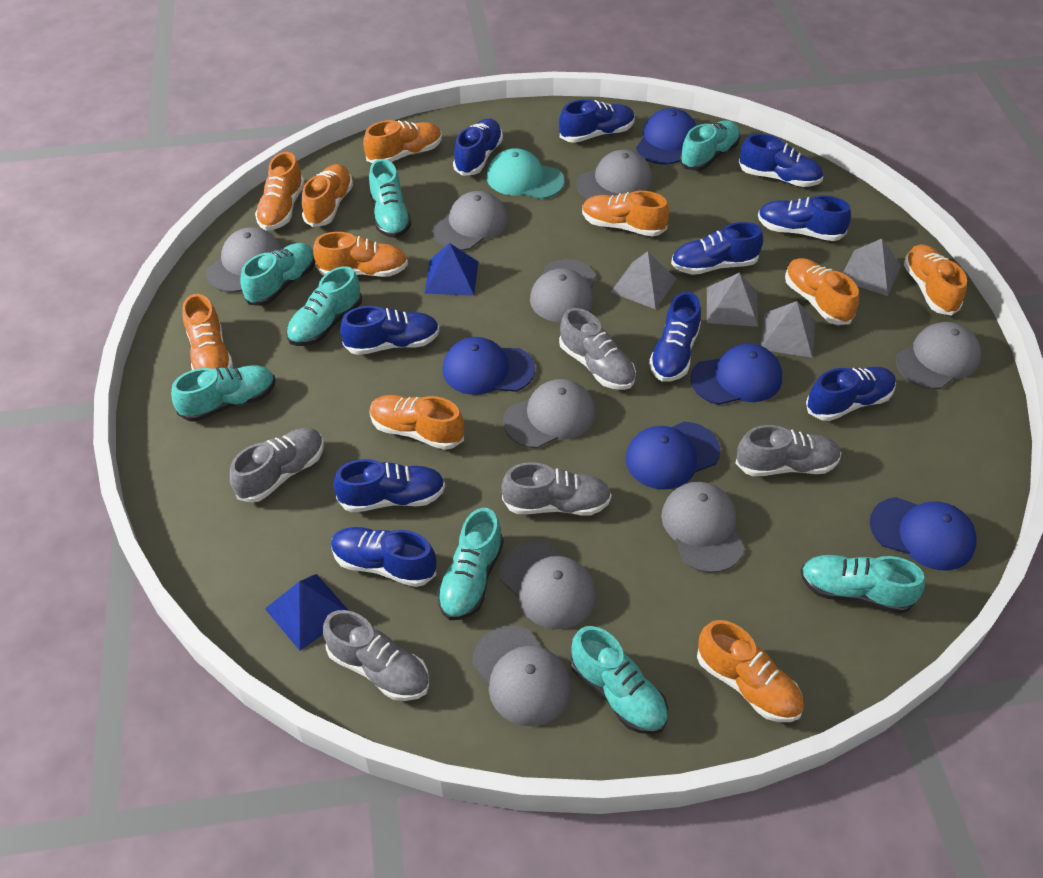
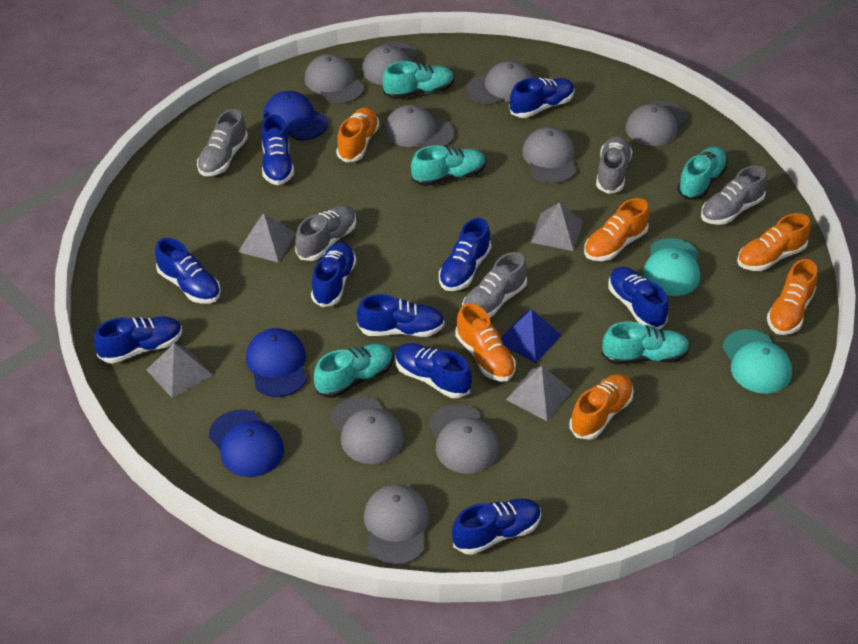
blue cap: 5 -> 3
blue pyramid: 2 -> 1
orange shoe: 10 -> 6
turquoise cap: 1 -> 2
turquoise shoe: 8 -> 5

